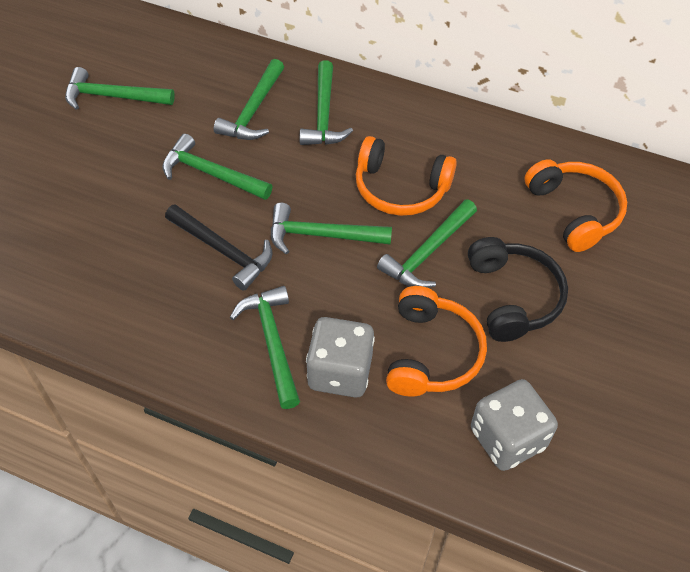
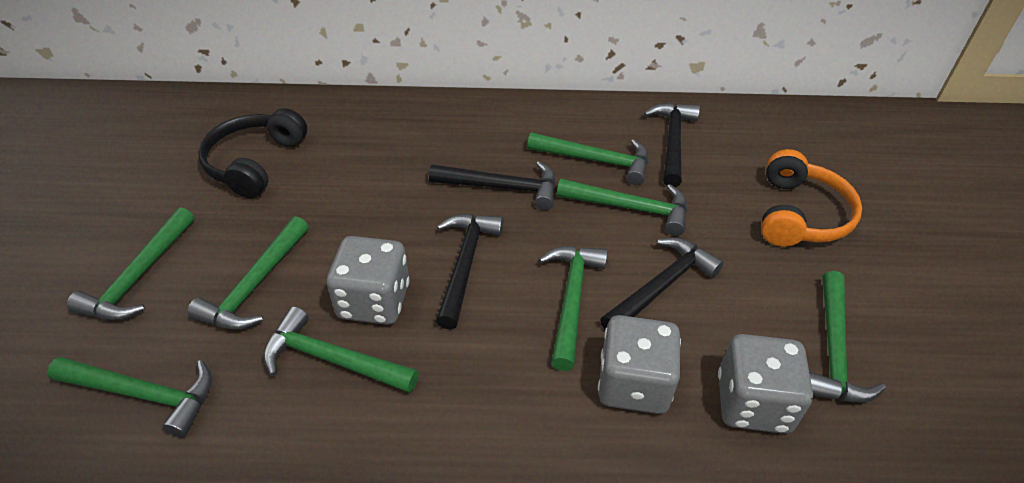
black hammer: 1 -> 4
green hammer: 7 -> 8
grey dice: 2 -> 3
orange headphones: 3 -> 1

